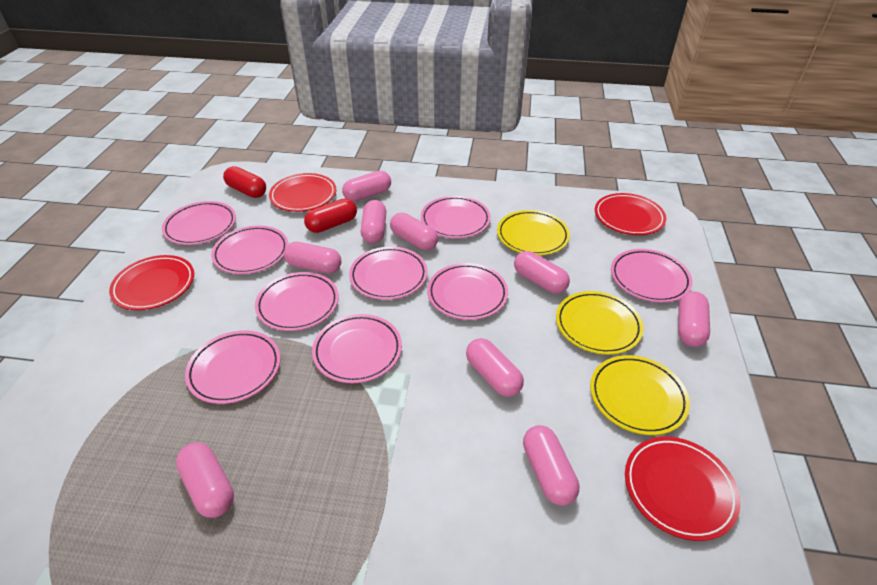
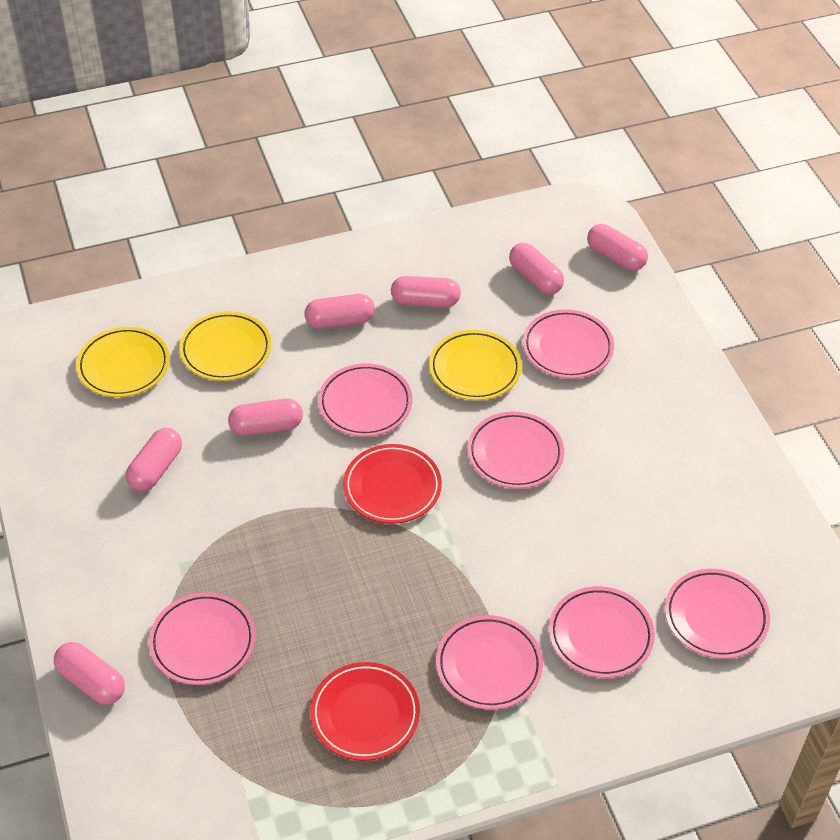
pink capsule: 9 -> 7
pink plate: 9 -> 7
red capsule: 2 -> 0
red plate: 4 -> 2

